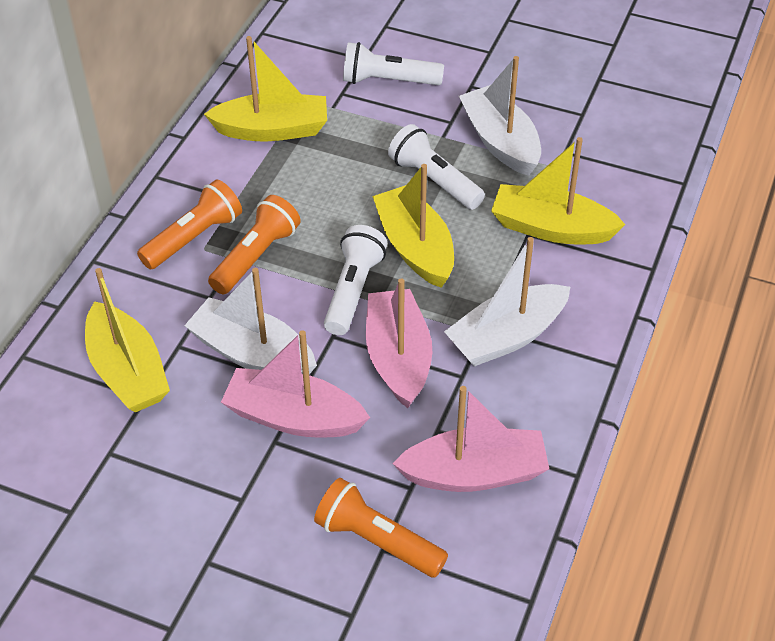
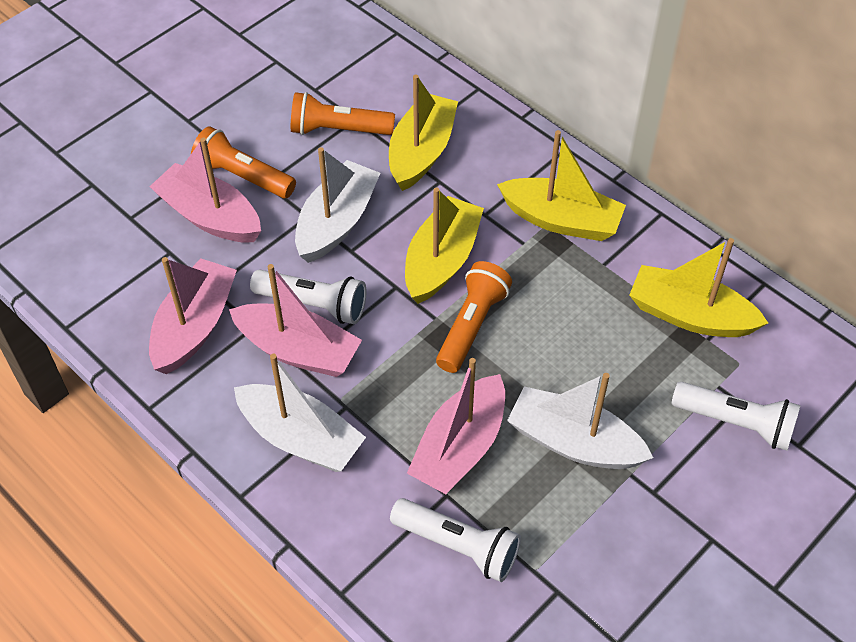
pink boat: 3 -> 4

